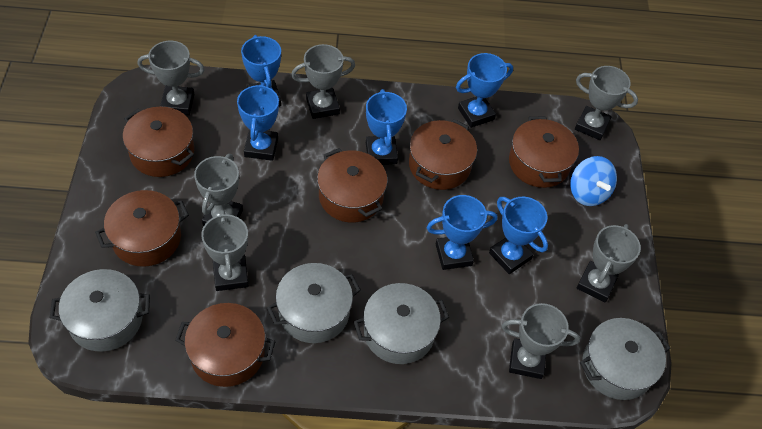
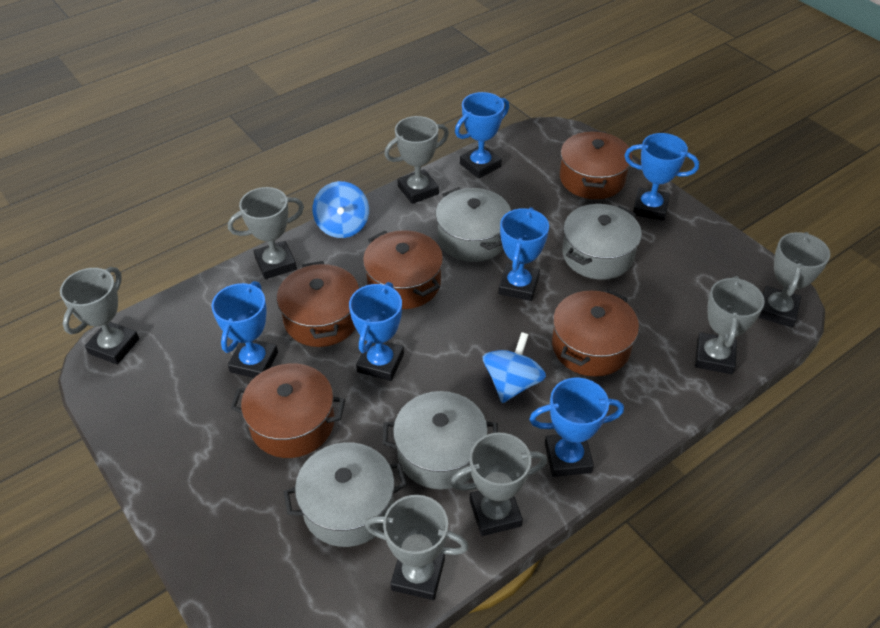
blue spinning top: 1 -> 2
brown pot: 6 -> 5

